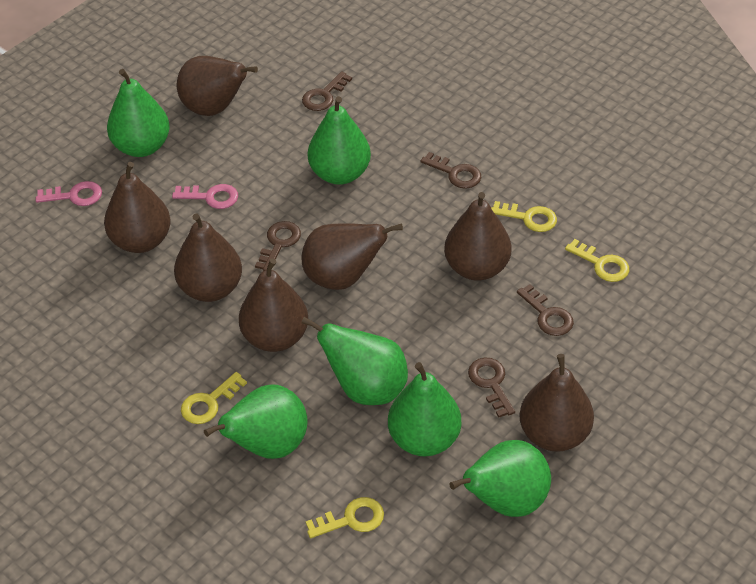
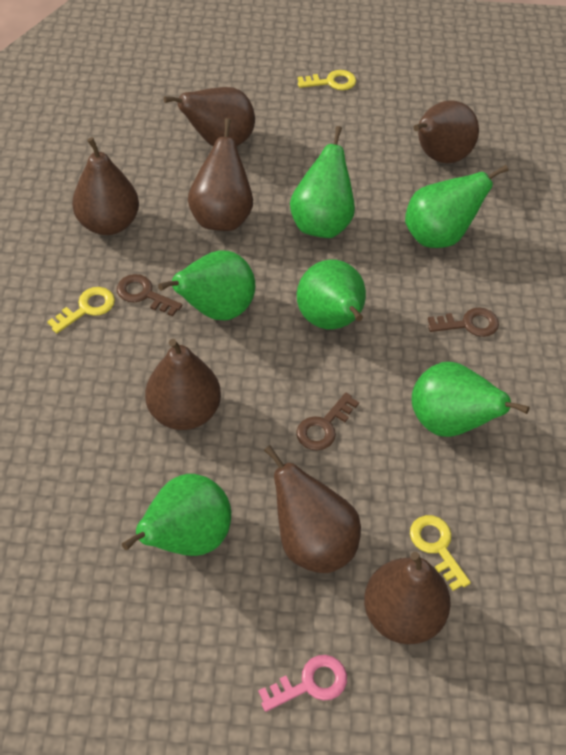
brown key: 5 -> 3
pink key: 2 -> 1
yellow key: 4 -> 3

